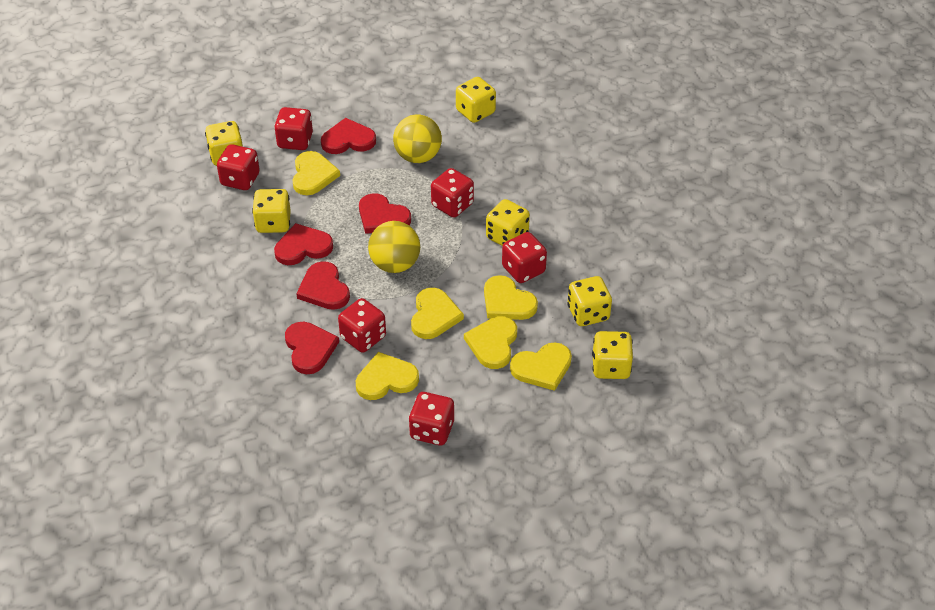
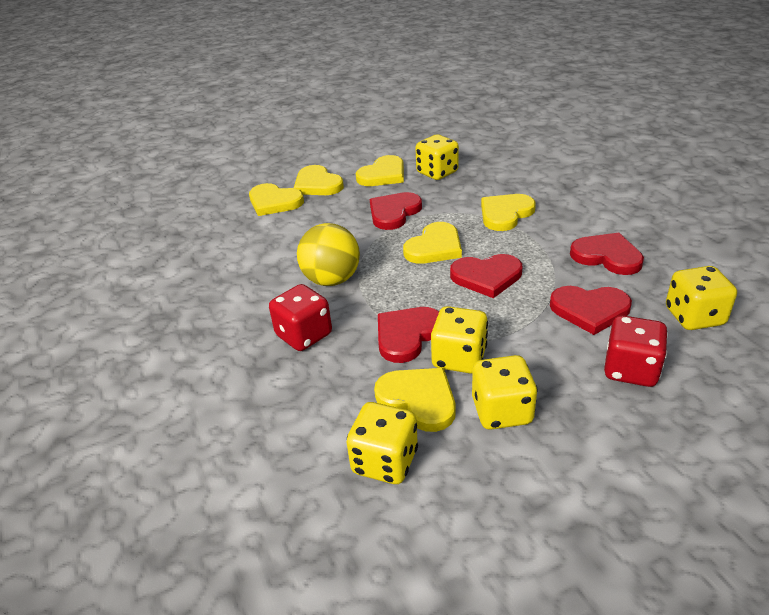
red dice: 6 -> 2
yellow ball: 2 -> 1
yellow dice: 6 -> 5

